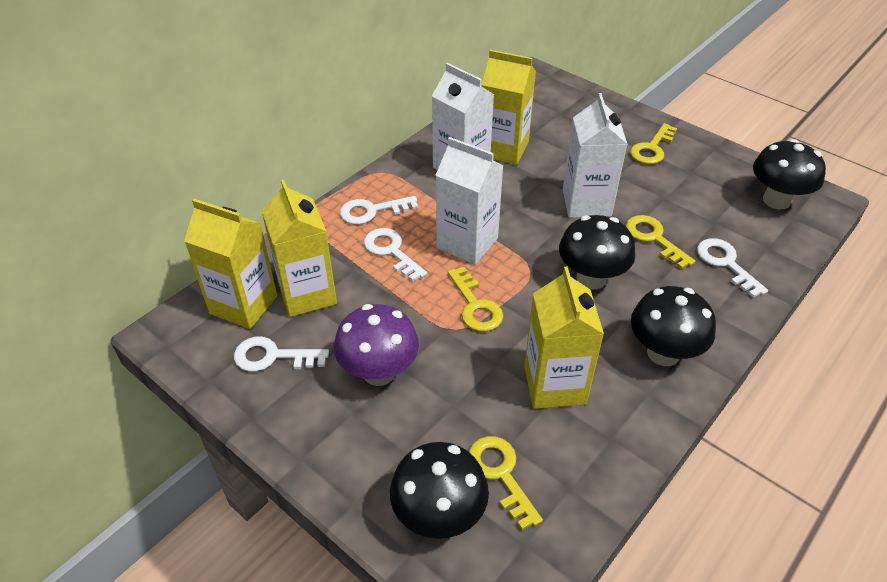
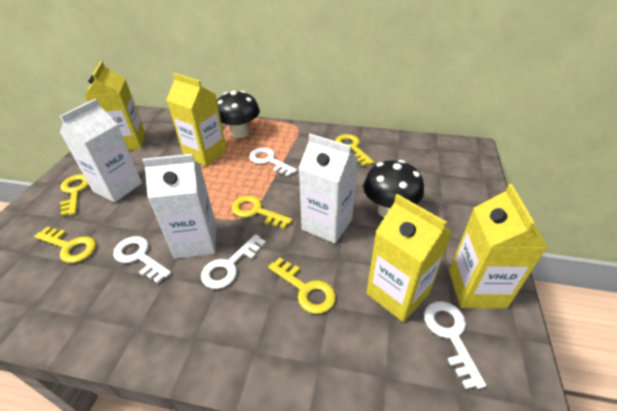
black mushroom: 4 -> 2
purple mushroom: 1 -> 0
yellow key: 4 -> 5

